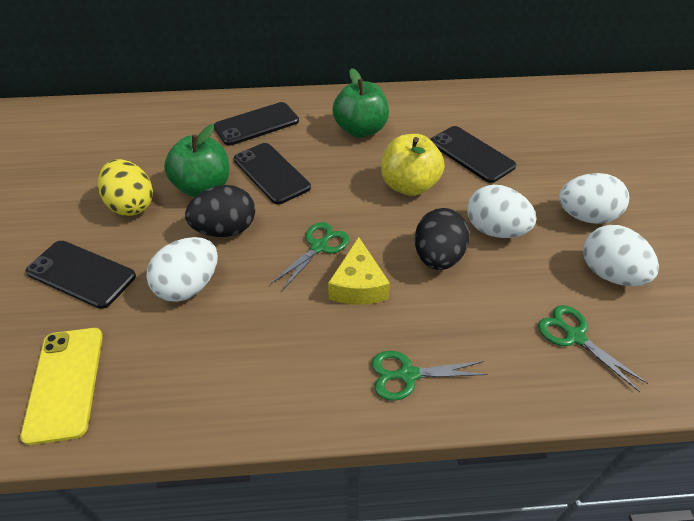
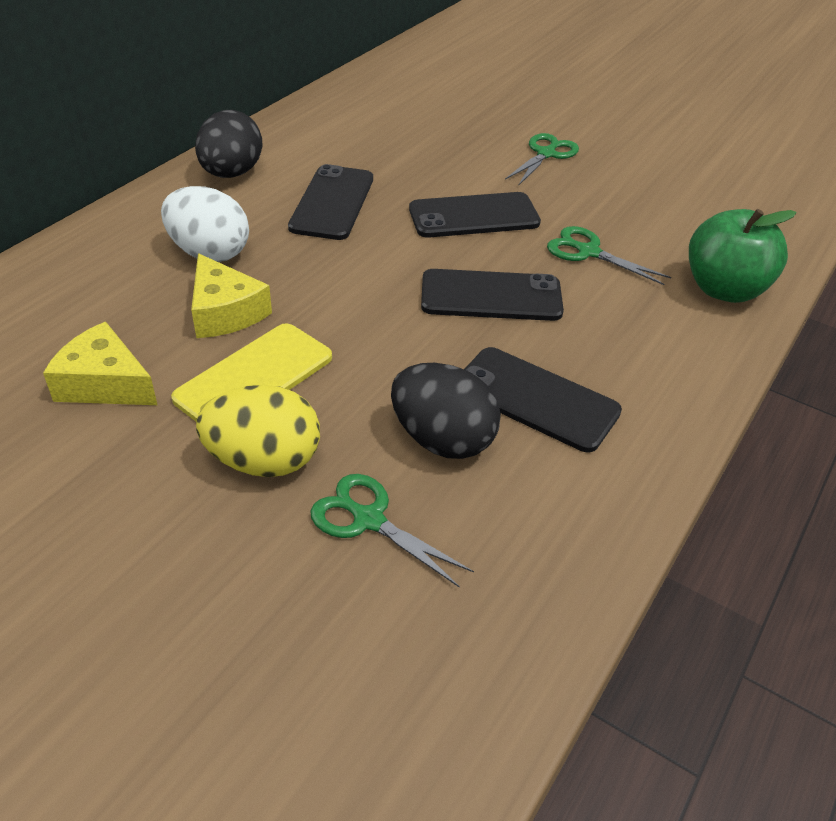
green apple: 2 -> 1
white egg: 4 -> 1
yellow apple: 1 -> 0
yellow cheese: 1 -> 2

